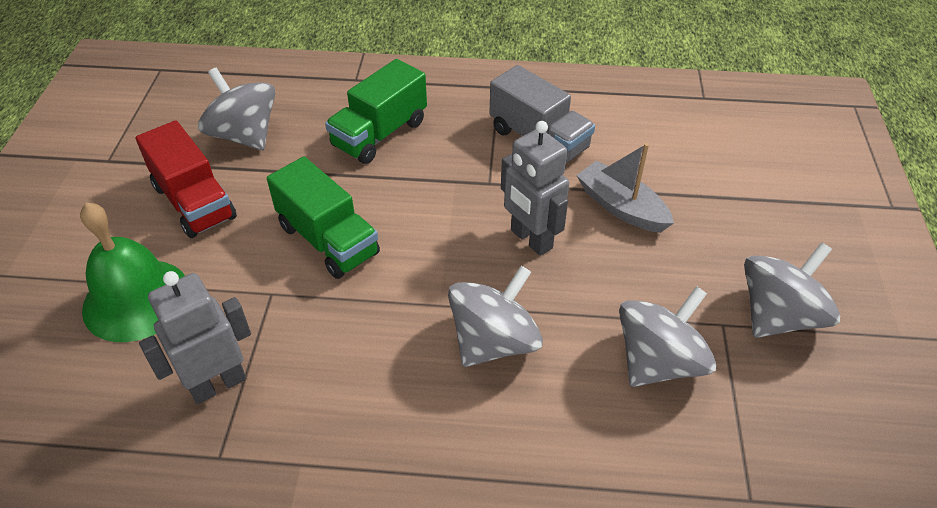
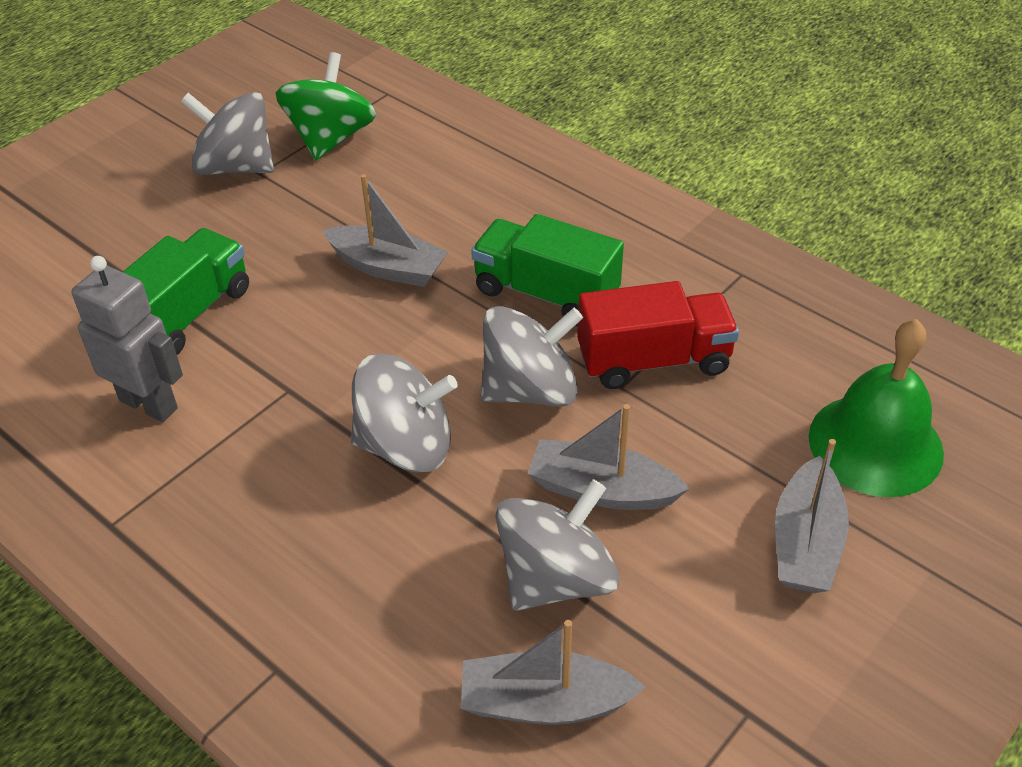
green spinning top: 0 -> 1
grey boat: 1 -> 4
grey robot: 2 -> 1
grey truck: 1 -> 0

